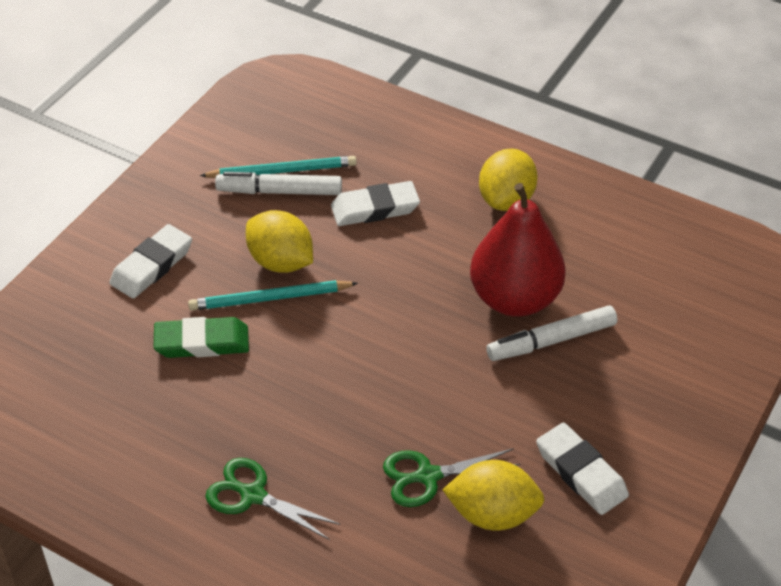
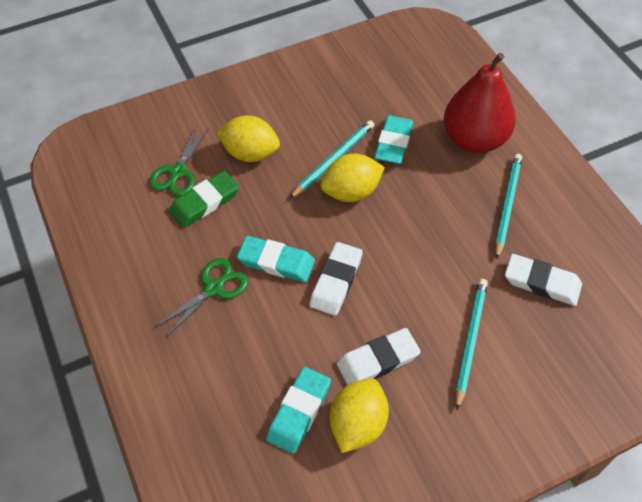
turquoise eraser: 0 -> 3
turquoise pencil: 2 -> 3
white marker: 2 -> 0

